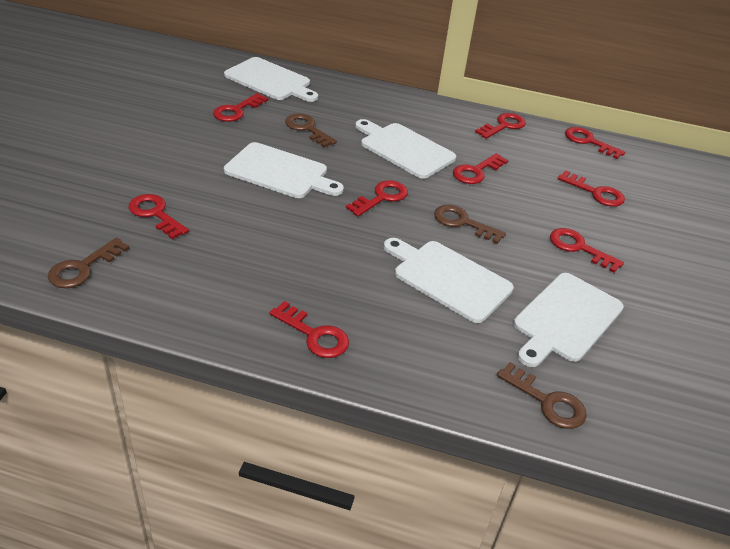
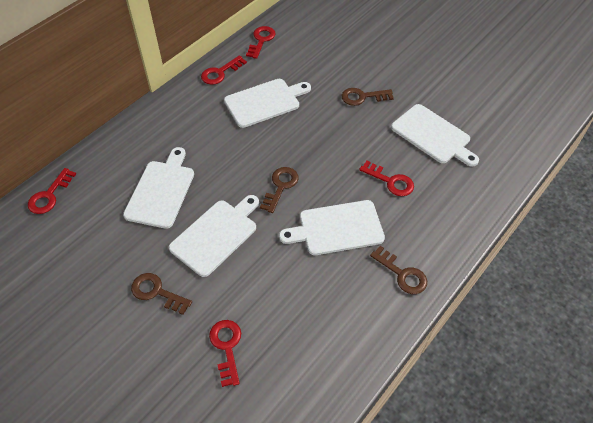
red key: 9 -> 5

